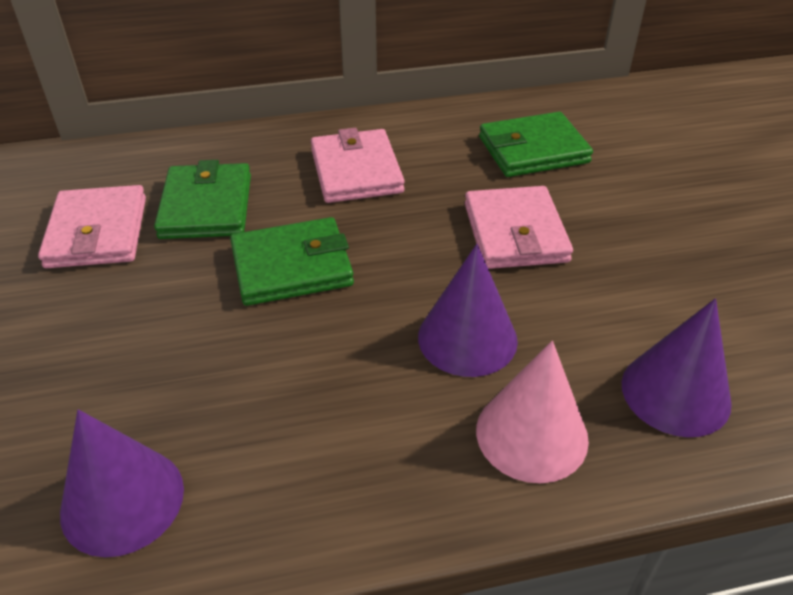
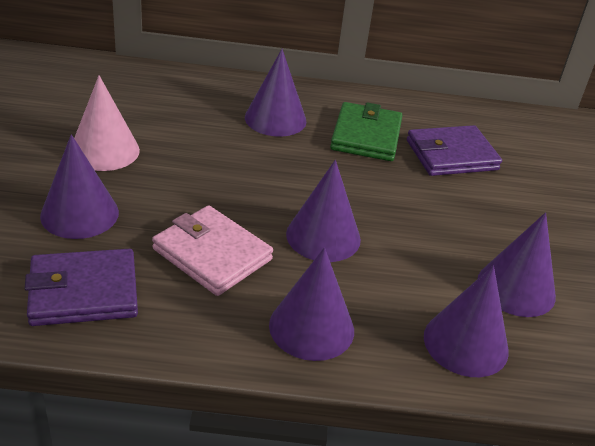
green wallet: 3 -> 1
pink wallet: 3 -> 1
purple cone: 3 -> 6
purple wallet: 0 -> 2

